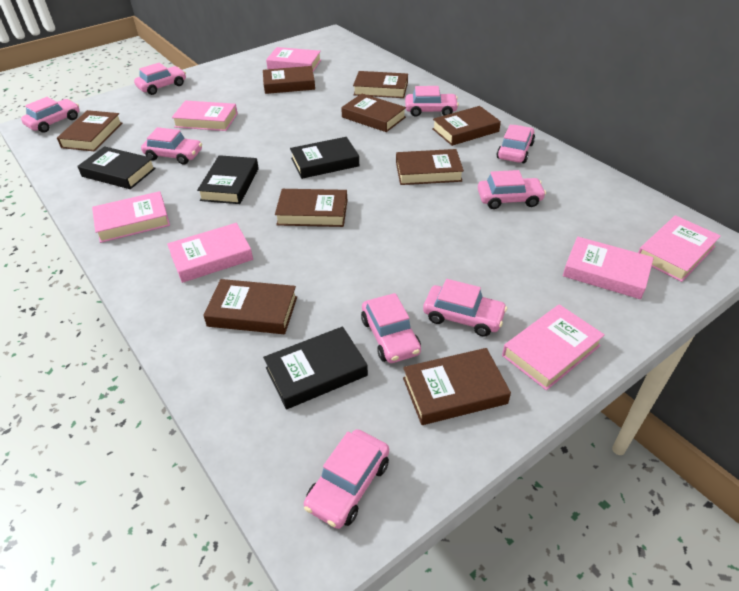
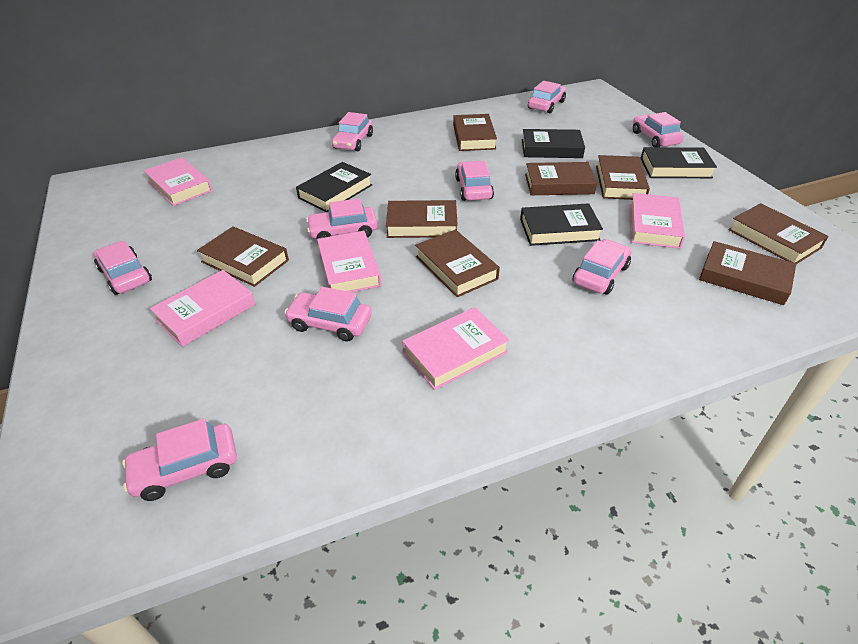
brown book: 9 -> 8
pink book: 7 -> 5

